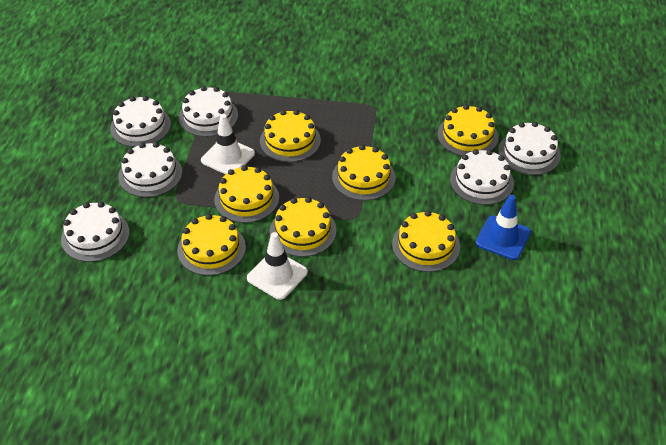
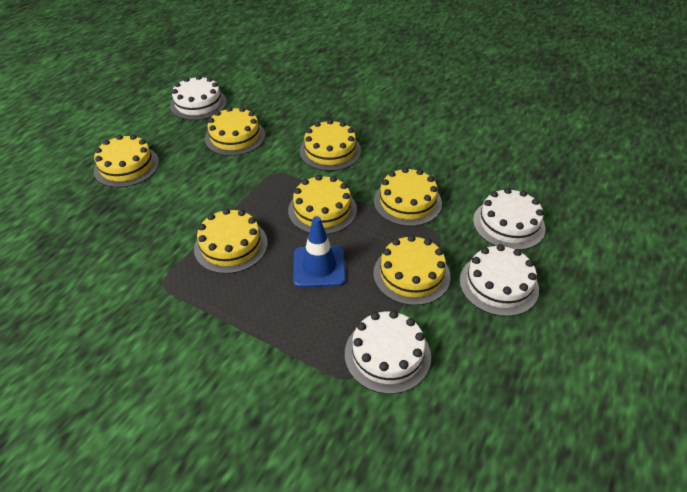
white cake: 6 -> 4
white traffic cone: 2 -> 0

